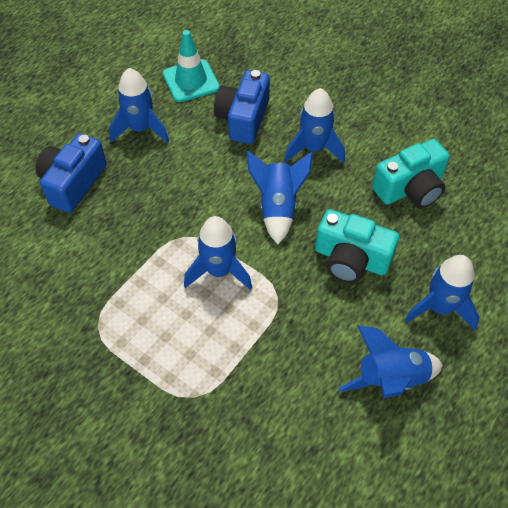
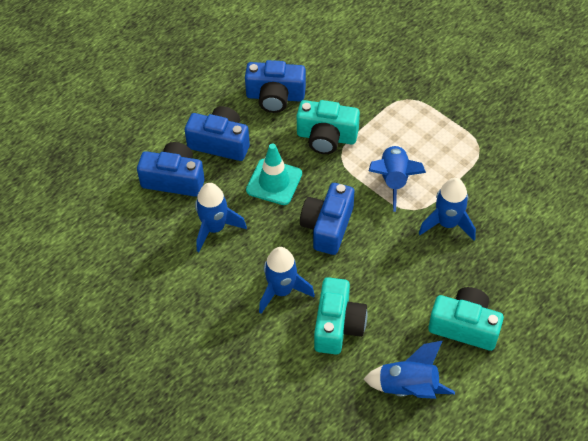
blue camera: 2 -> 4
blue rocket: 6 -> 5
turquoise camera: 2 -> 3

